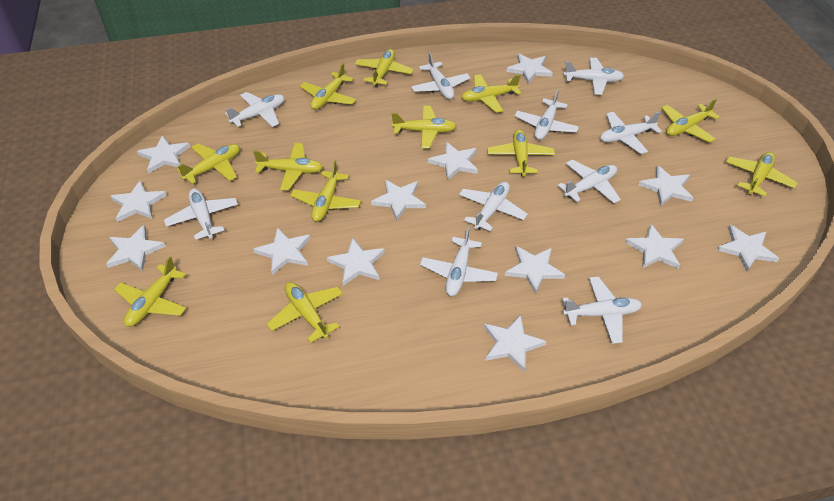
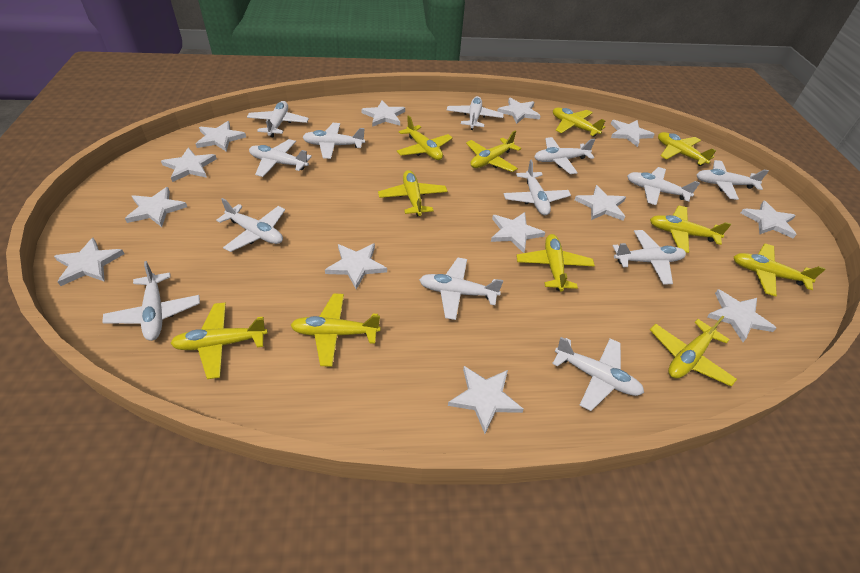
white plane: 10 -> 13
yellow plane: 12 -> 11

